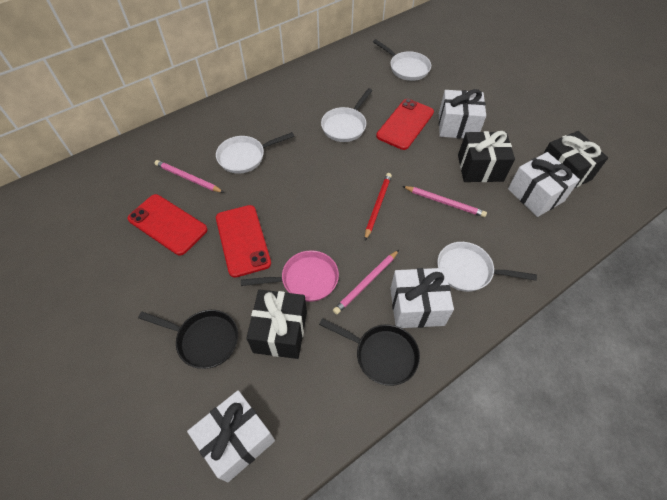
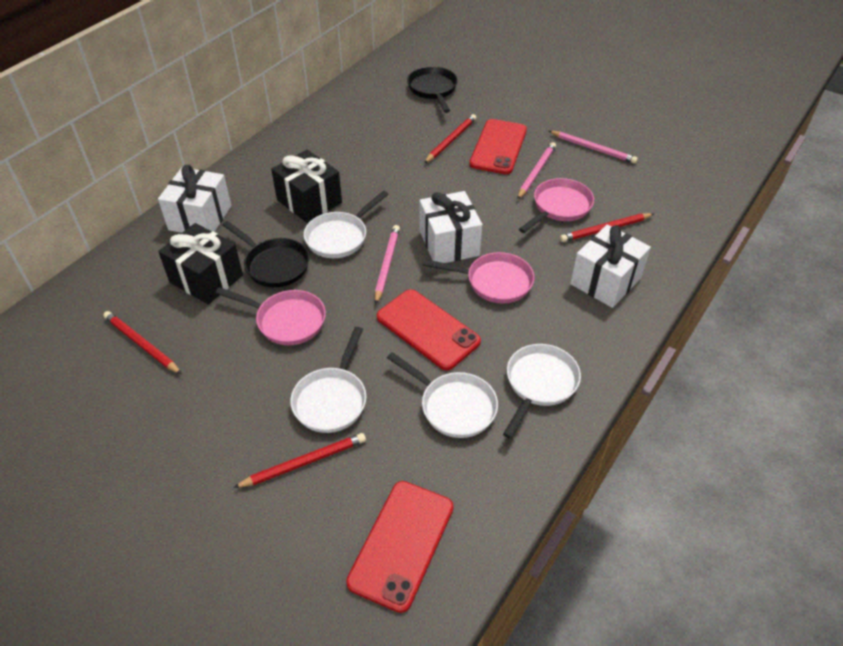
black gift: 3 -> 2
pink pan: 1 -> 3
red pencil: 1 -> 4
white gift: 4 -> 3

